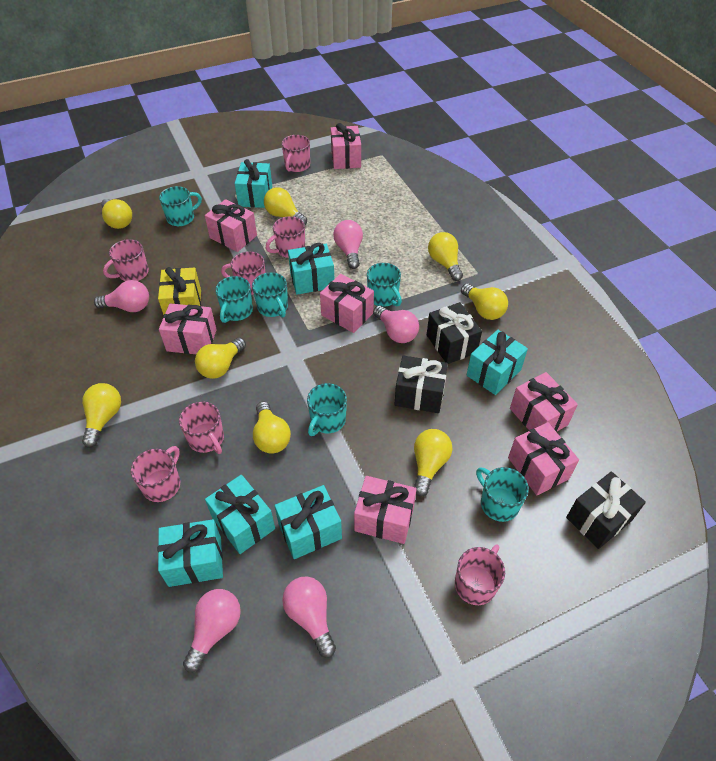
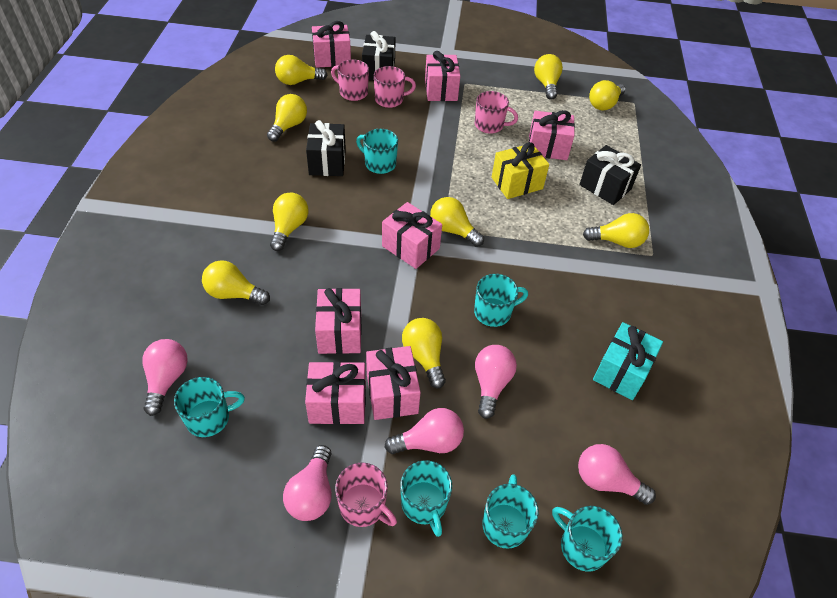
pink mug: 7 -> 4
turquoise gift: 6 -> 1
yellow light bulb: 8 -> 9

